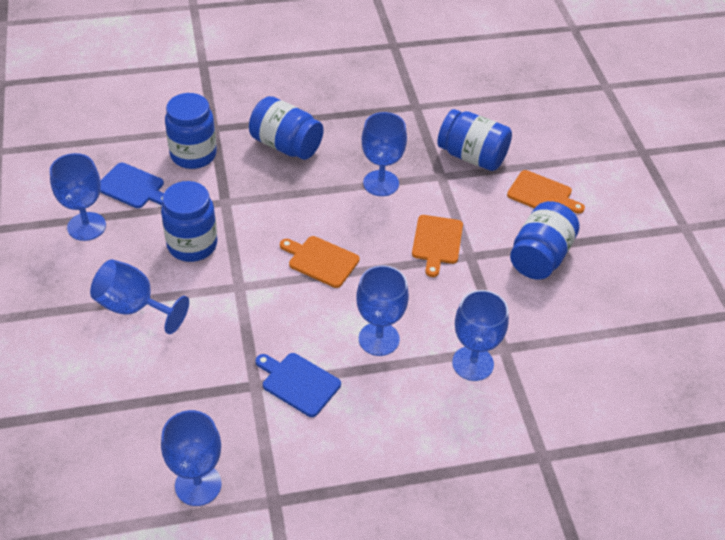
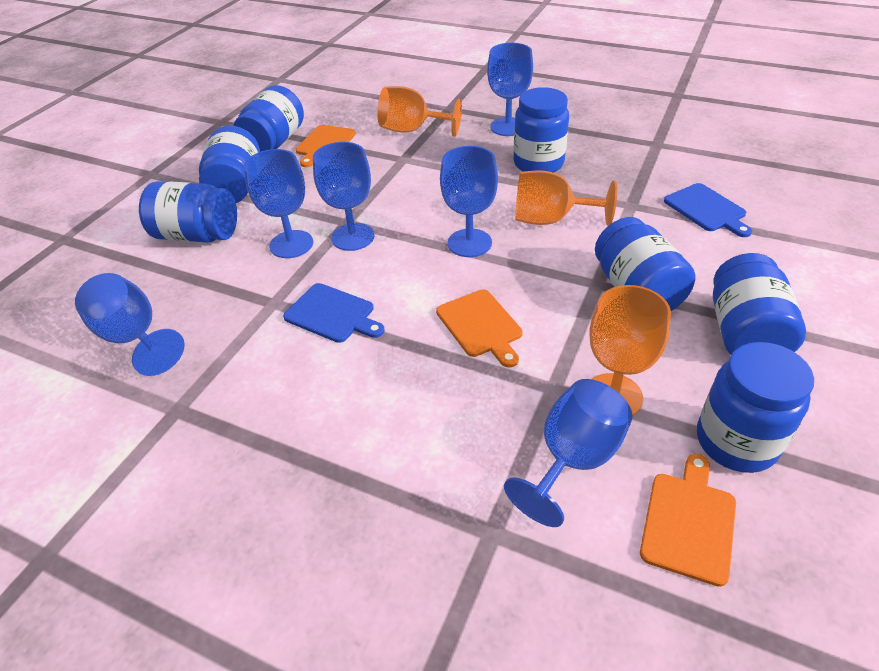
blue jar: 5 -> 7
orange goblet: 0 -> 3

